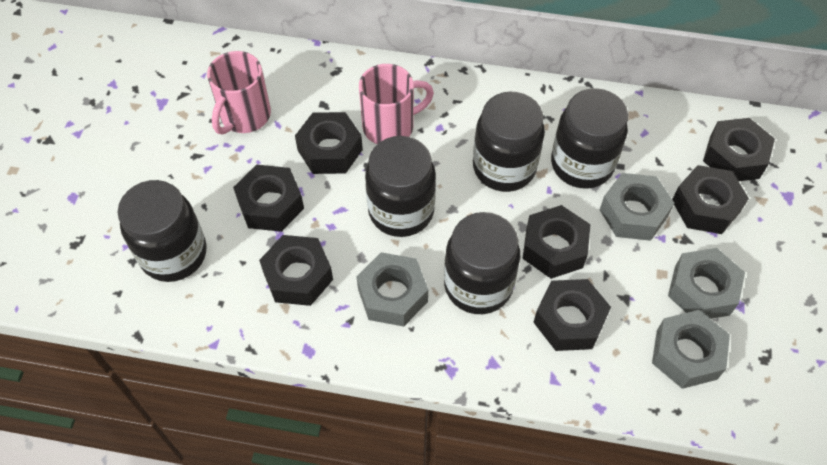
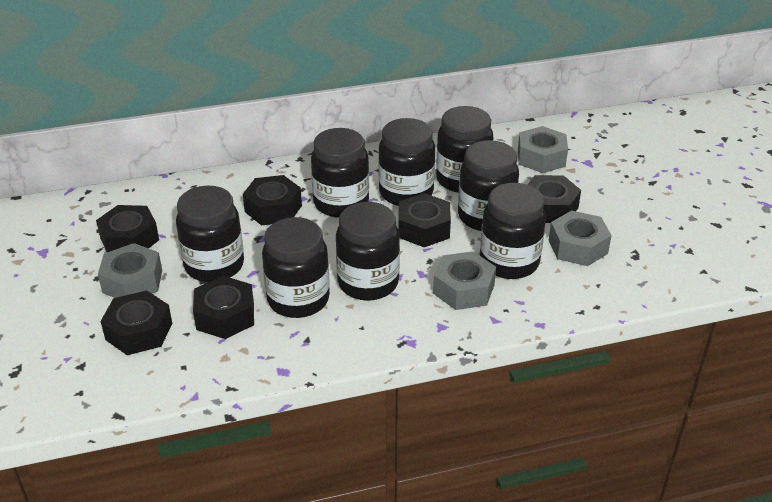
black jar: 5 -> 8
black nut: 7 -> 6
pink mug: 2 -> 0

